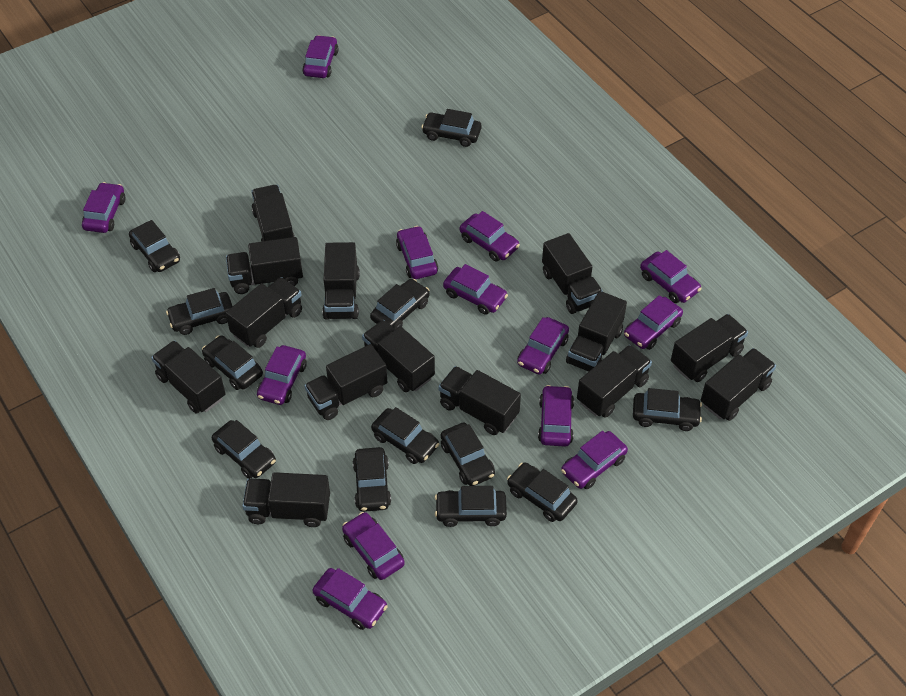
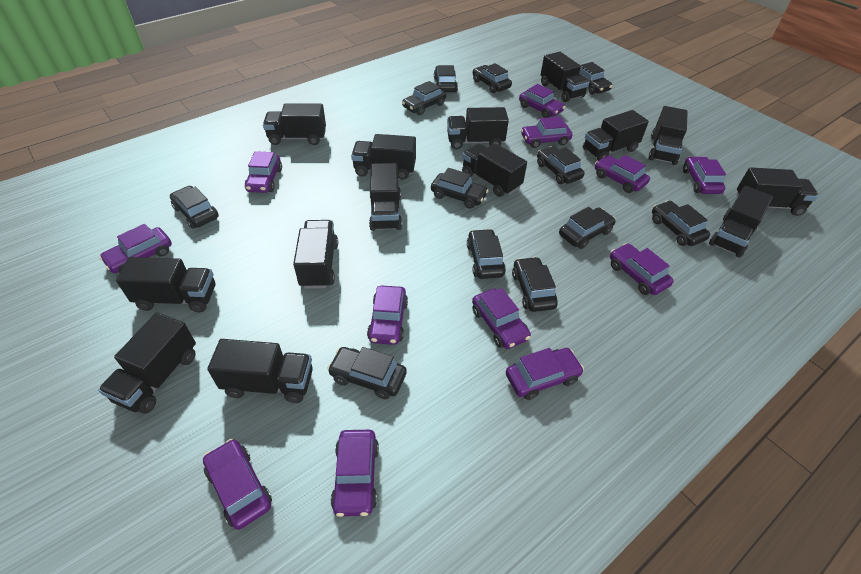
purple car: 13 -> 12

